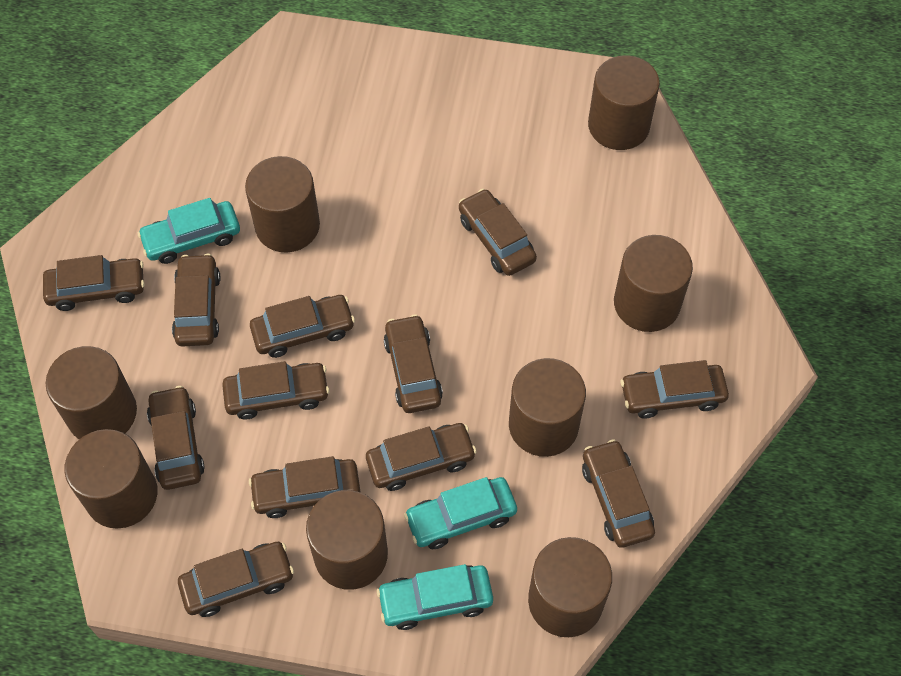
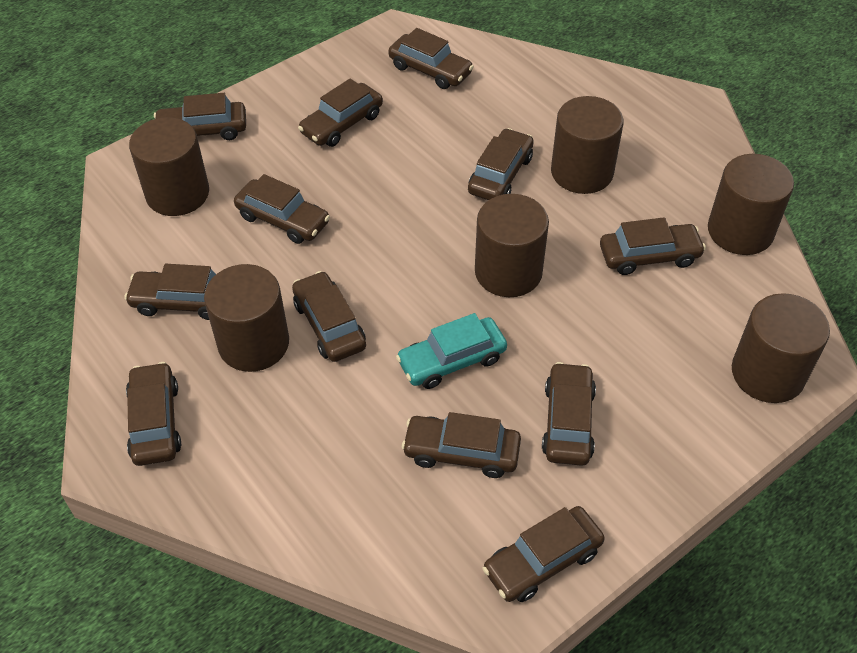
brown cylinder: 8 -> 6
turquoise car: 3 -> 1

